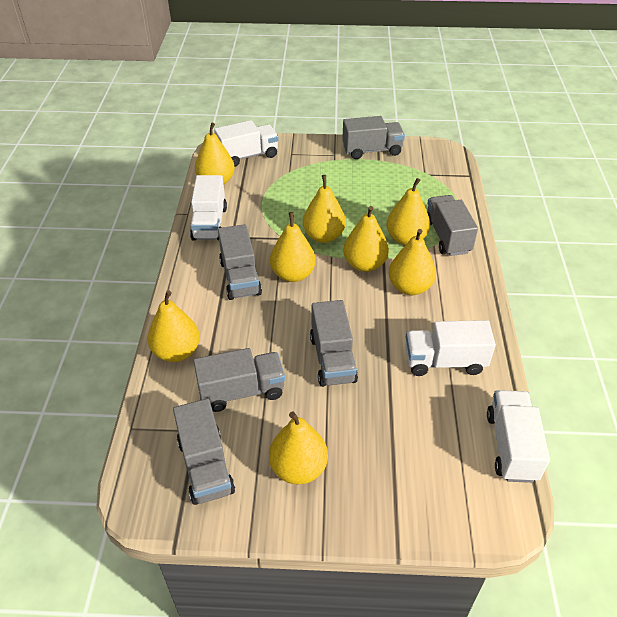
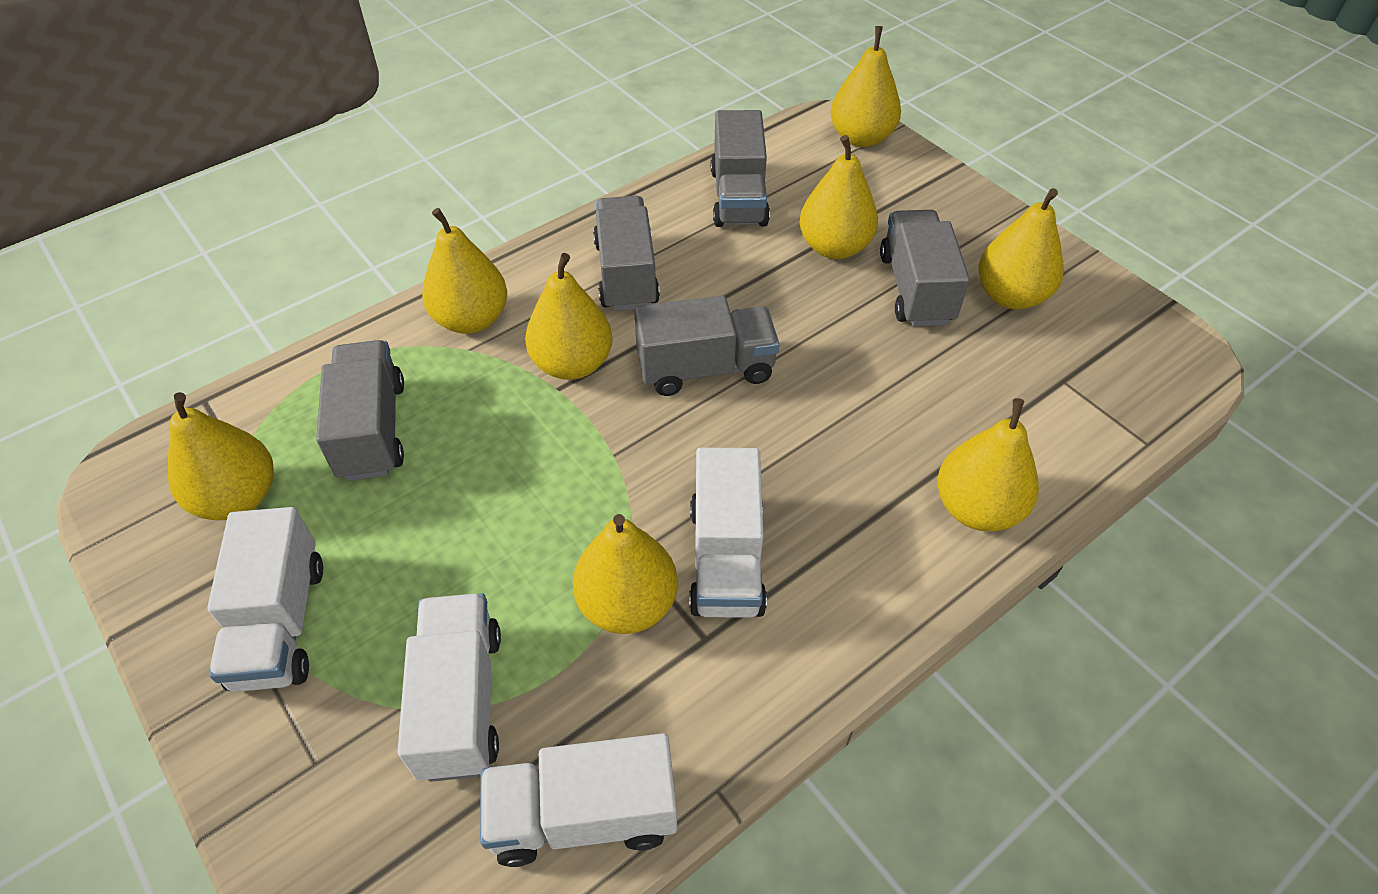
grey truck: 6 -> 5

